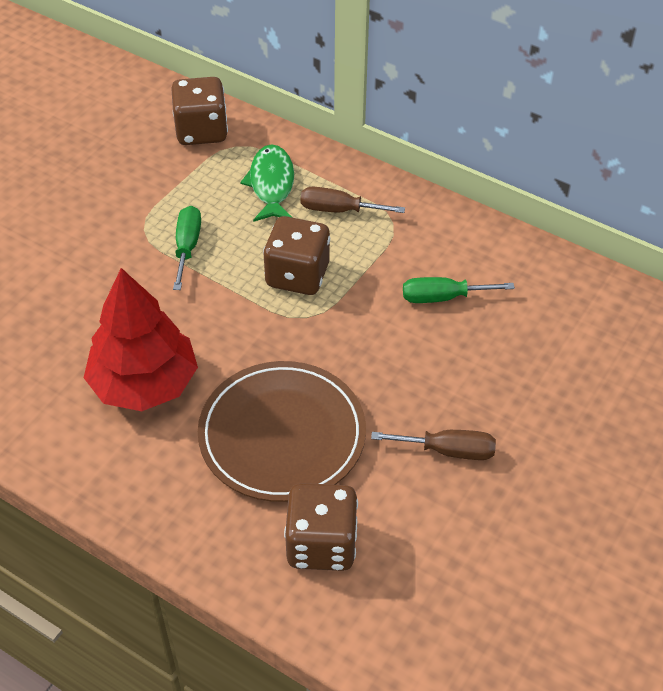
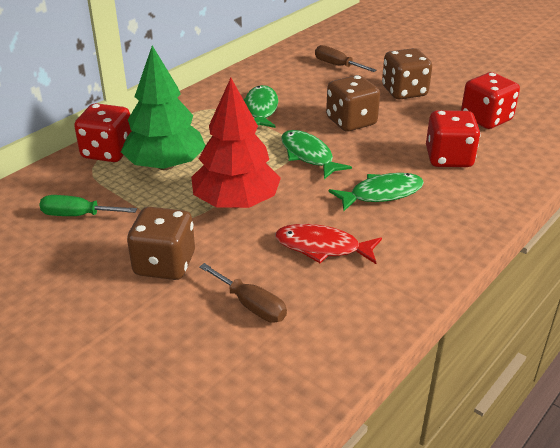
brown plate: 1 -> 0
green fish: 1 -> 3
green screwdriver: 2 -> 1
green tree: 0 -> 1
red dice: 0 -> 3
red fish: 0 -> 1

